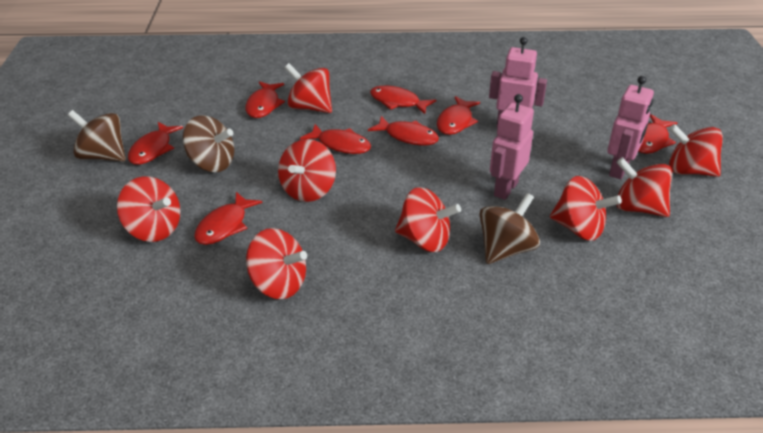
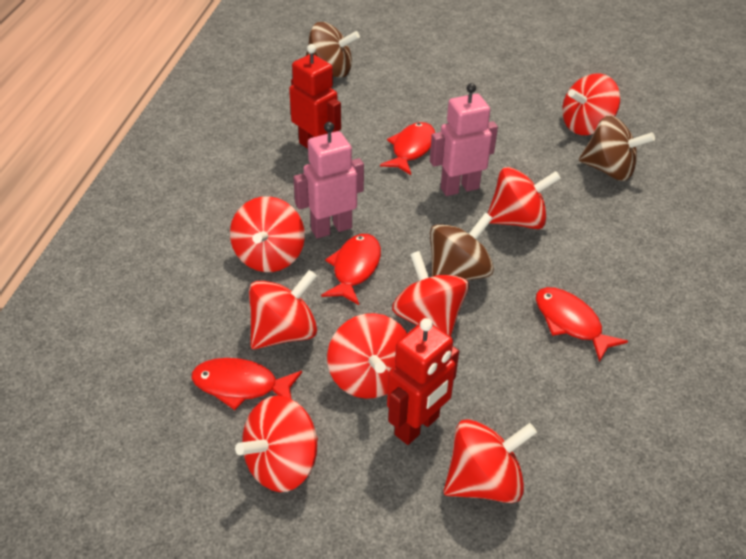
pink robot: 3 -> 2
red fish: 8 -> 4
red robot: 0 -> 2

